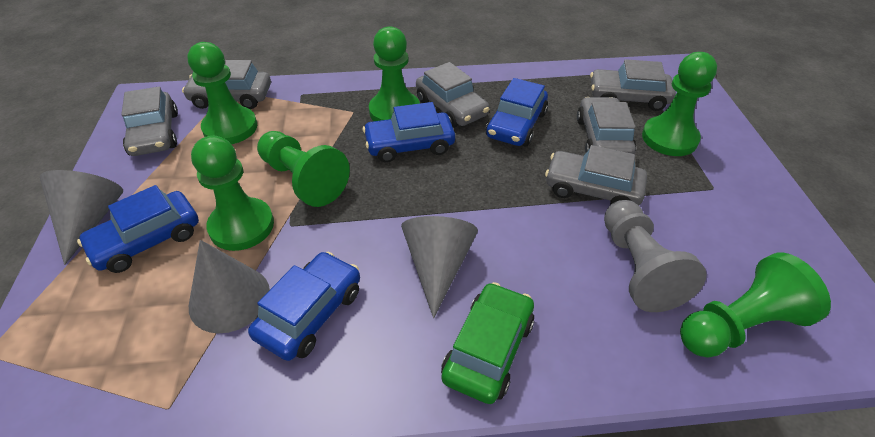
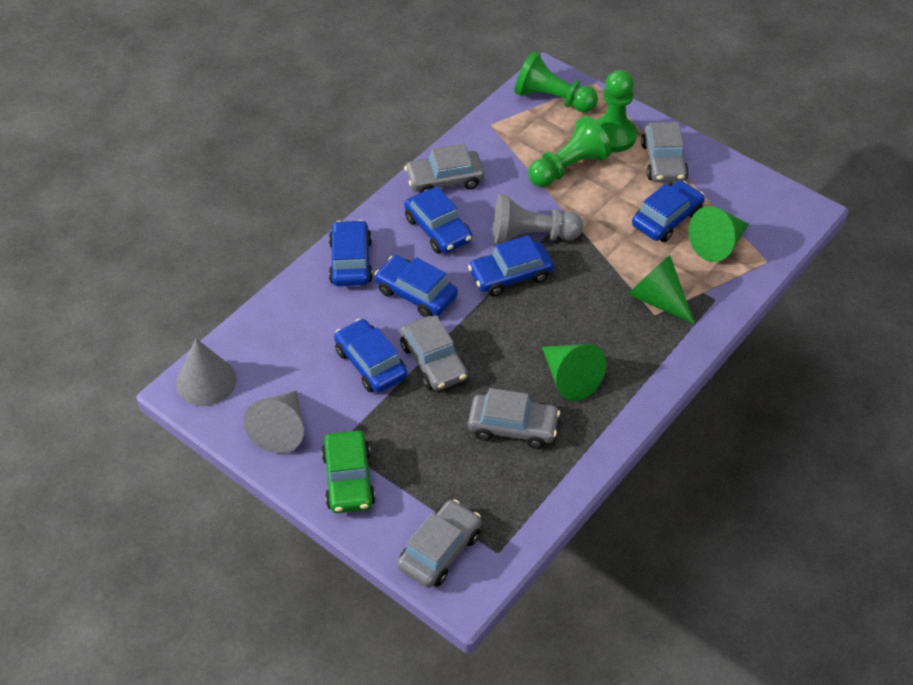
blue car: 4 -> 6
green cone: 0 -> 3
green pawn: 6 -> 3
grey car: 6 -> 5
grey cone: 3 -> 2

